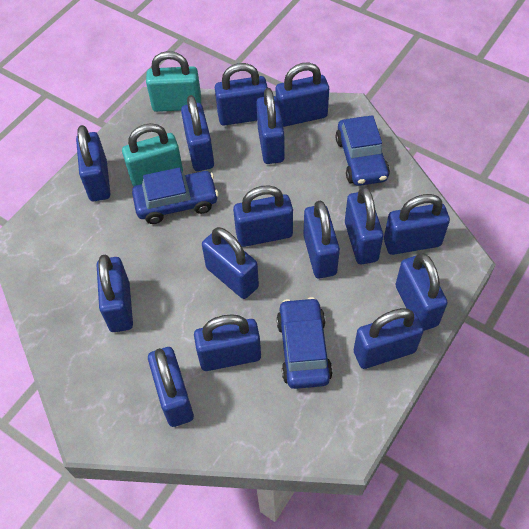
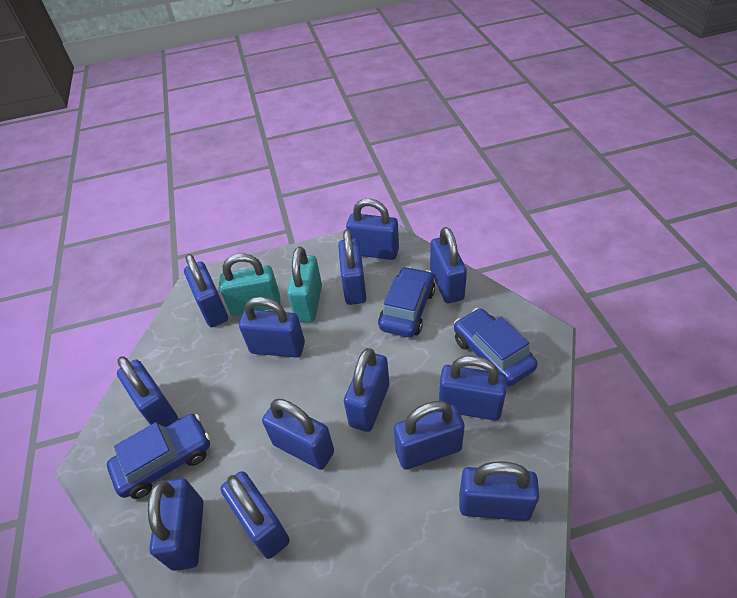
blue padlock: 15 -> 13

